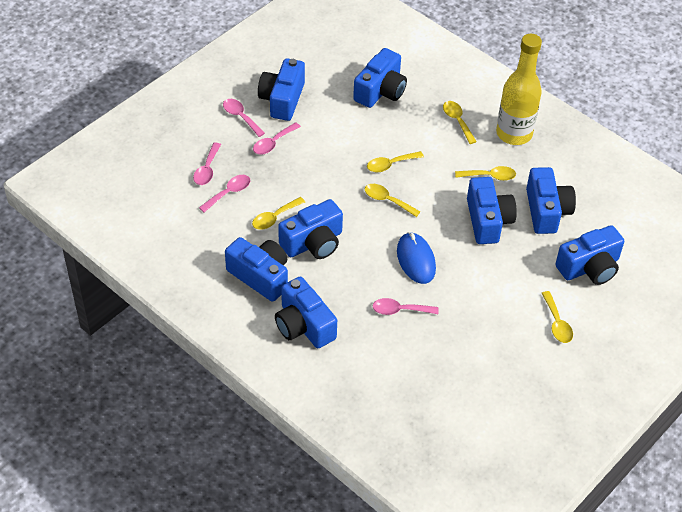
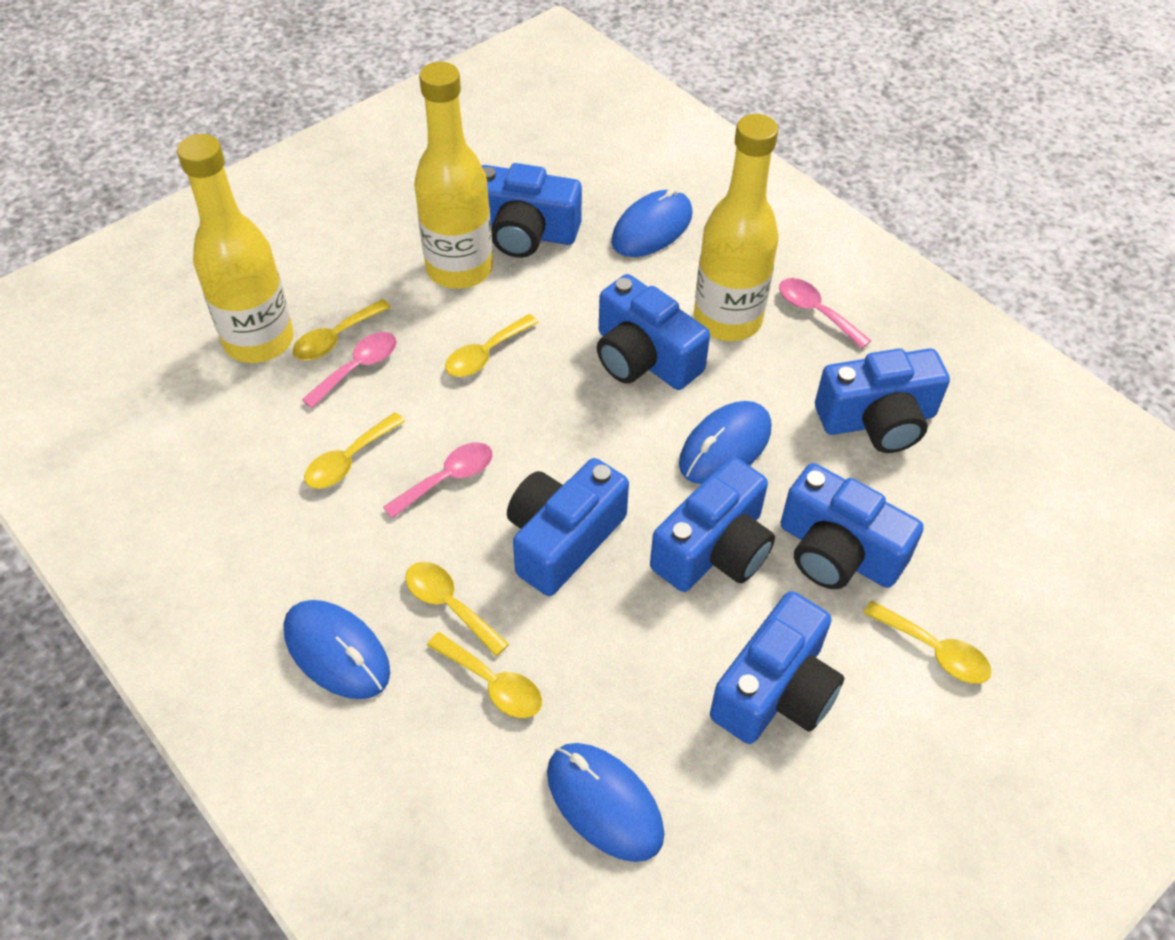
blue camera: 8 -> 7
blue mouse: 1 -> 4
pink spoon: 5 -> 3
yellow bottle: 1 -> 3

